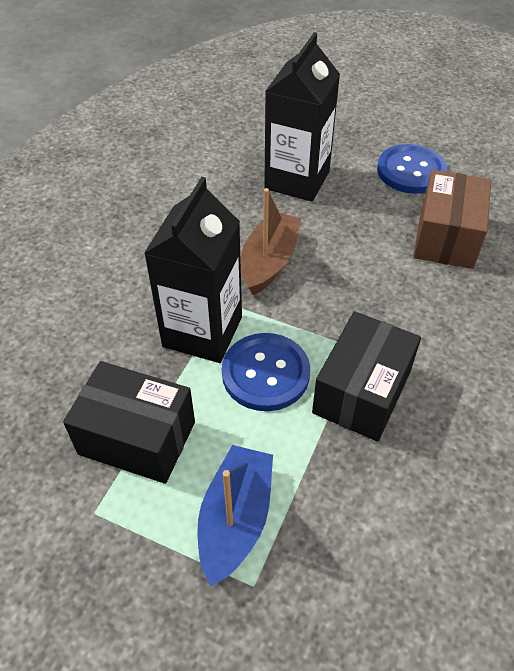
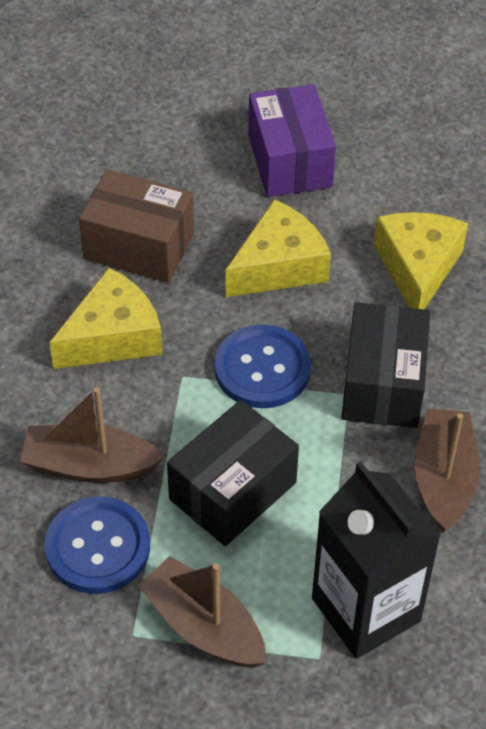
black carton: 2 -> 1
blue boat: 1 -> 0
brown boat: 1 -> 3
purple box: 0 -> 1
yellow cheese: 0 -> 3

